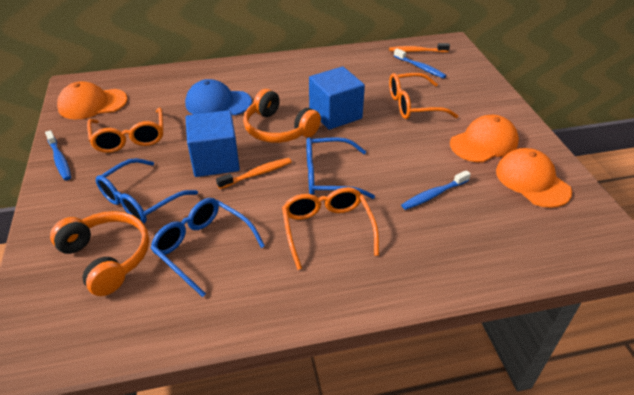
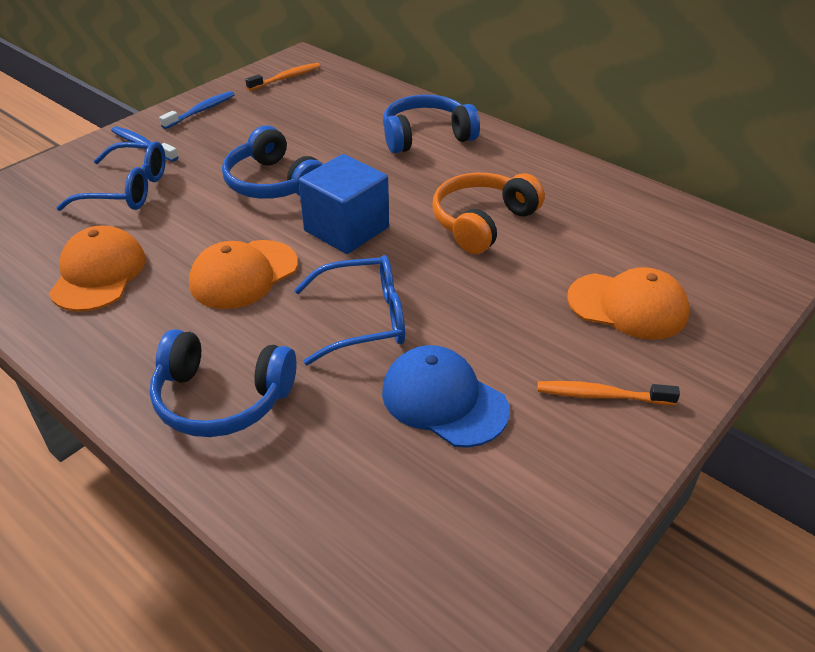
blue cube: 2 -> 1
blue glasses: 3 -> 2
blue headphones: 0 -> 3
blue toothbrush: 3 -> 2
orange glasses: 3 -> 0
orange headphones: 2 -> 1

